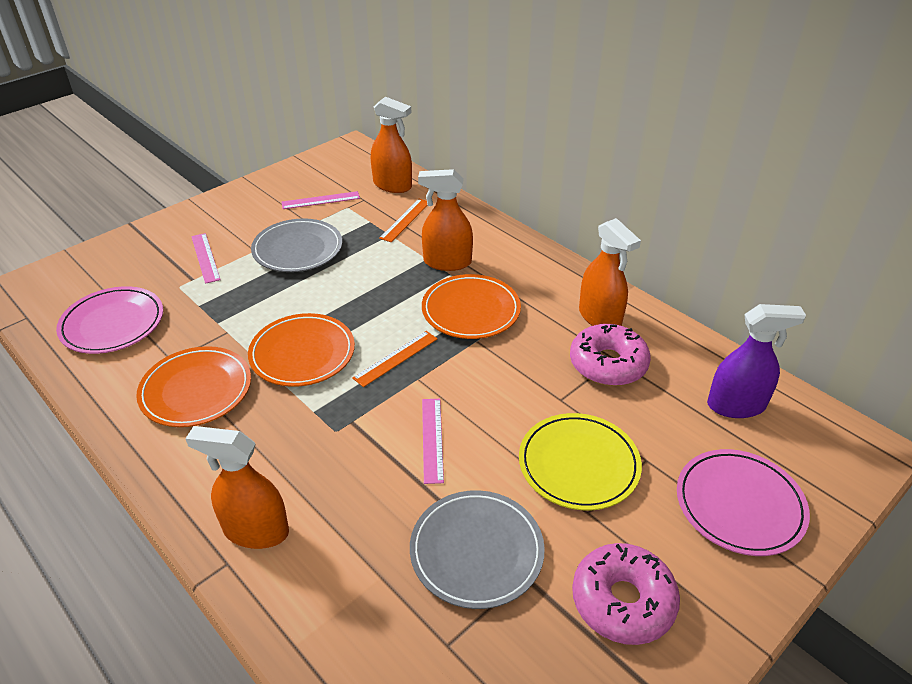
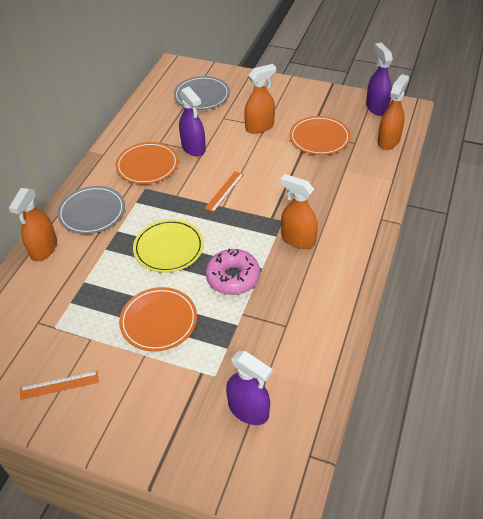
pink donut: 2 -> 1
pink plate: 2 -> 0
pink ruler: 3 -> 0
purple spray bottle: 1 -> 3

